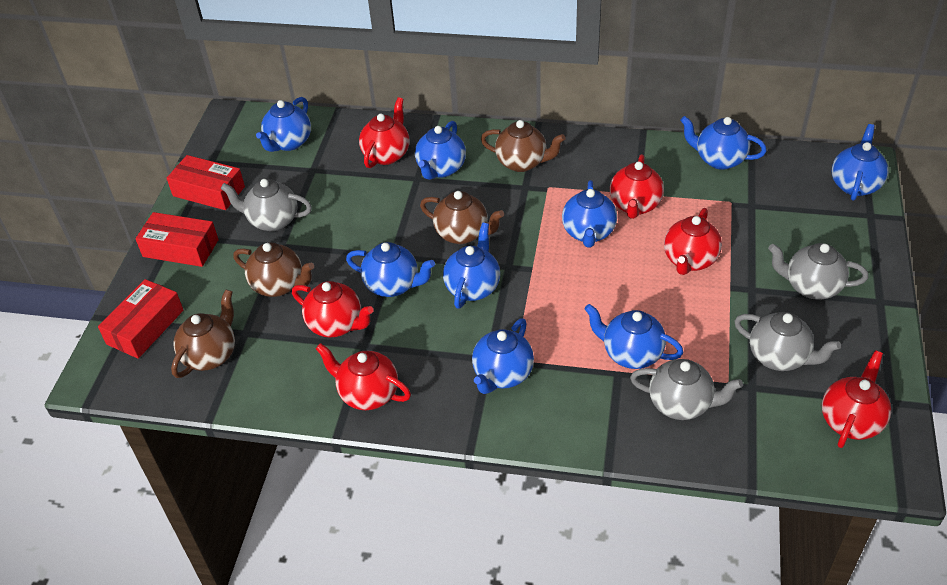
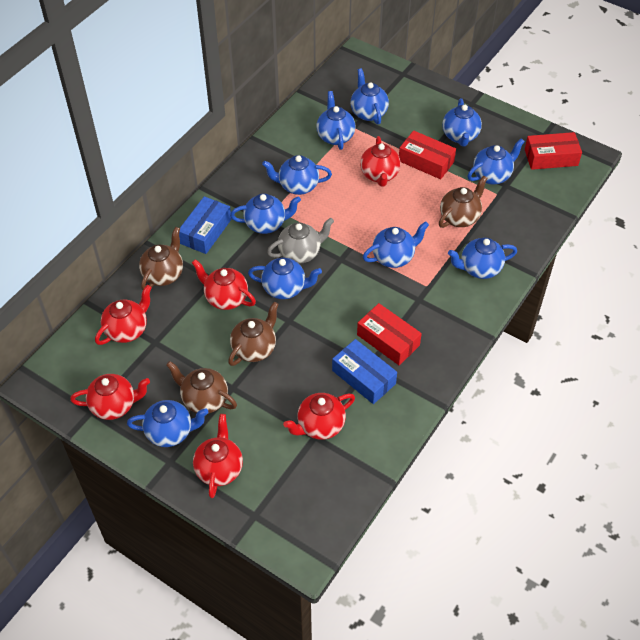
blue box: 0 -> 2
blue teapot: 9 -> 10
grey teapot: 4 -> 1

